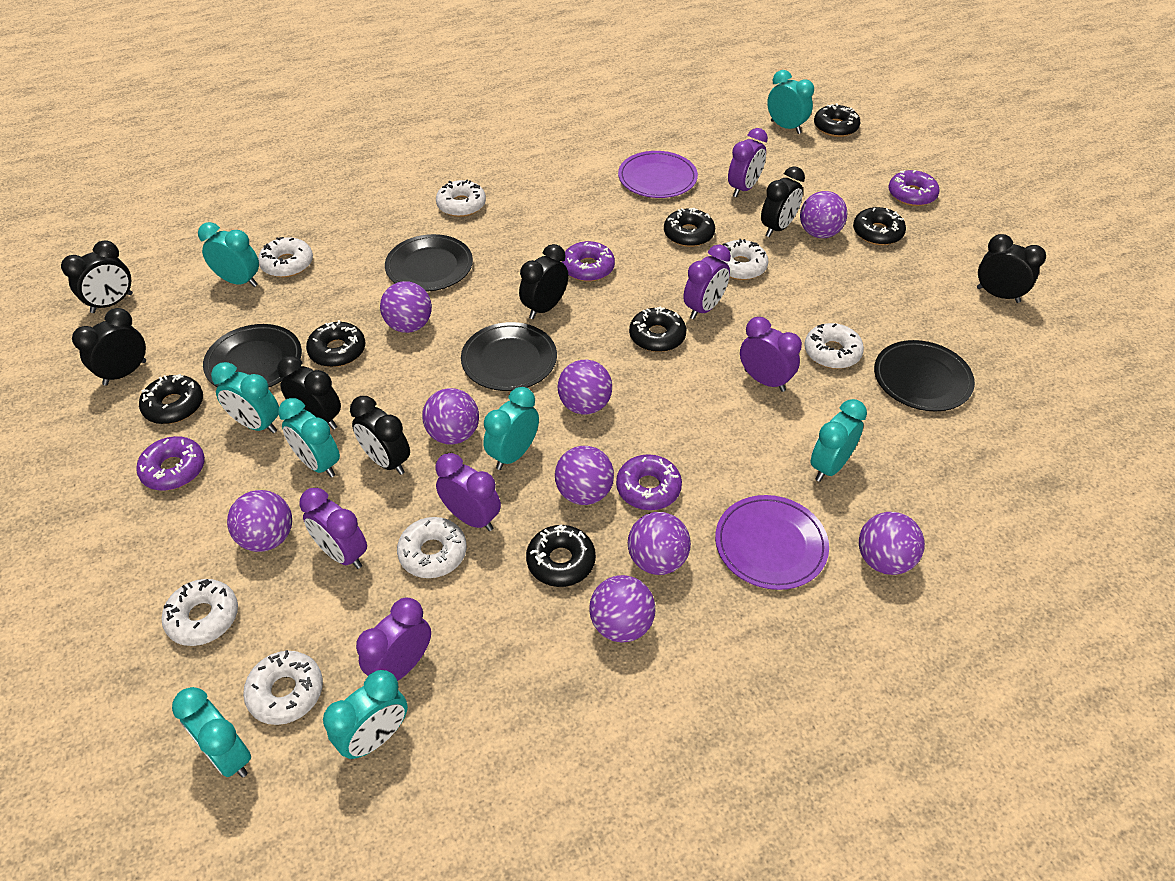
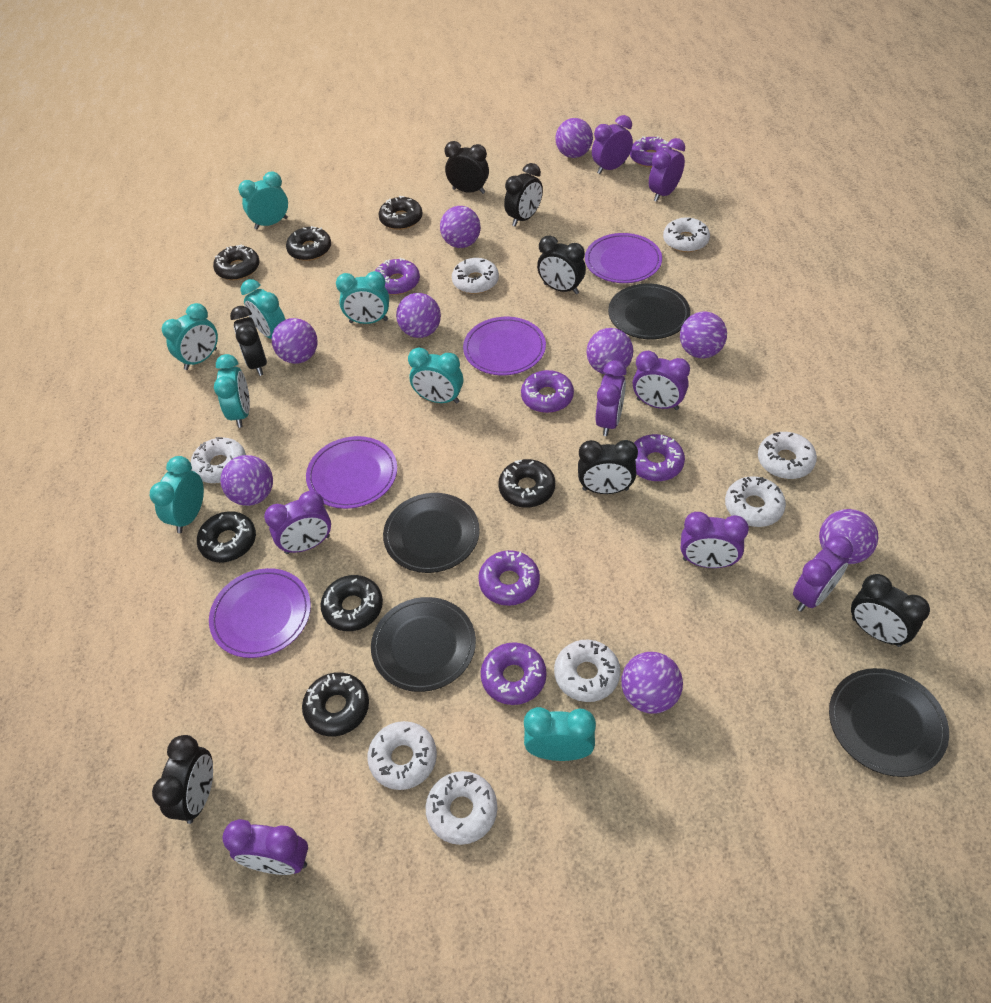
purple clock: 6 -> 8
purple donut: 4 -> 6
purple plate: 2 -> 4
white donut: 7 -> 8

